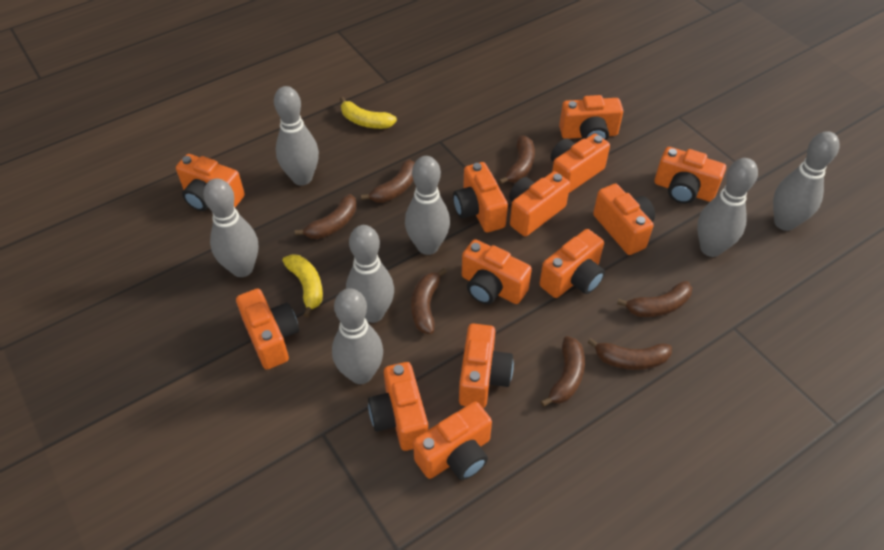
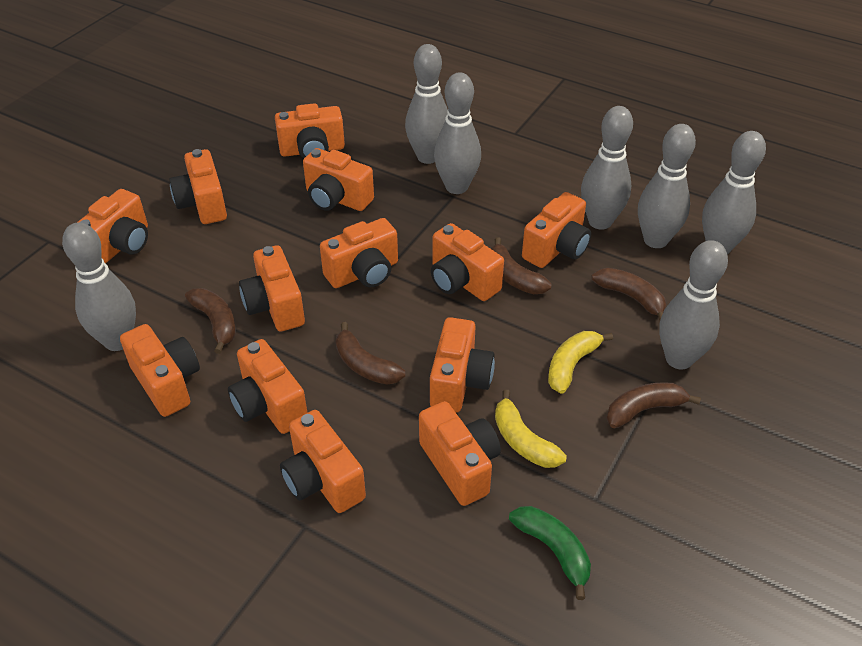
brown banana: 7 -> 5
green banana: 0 -> 1

